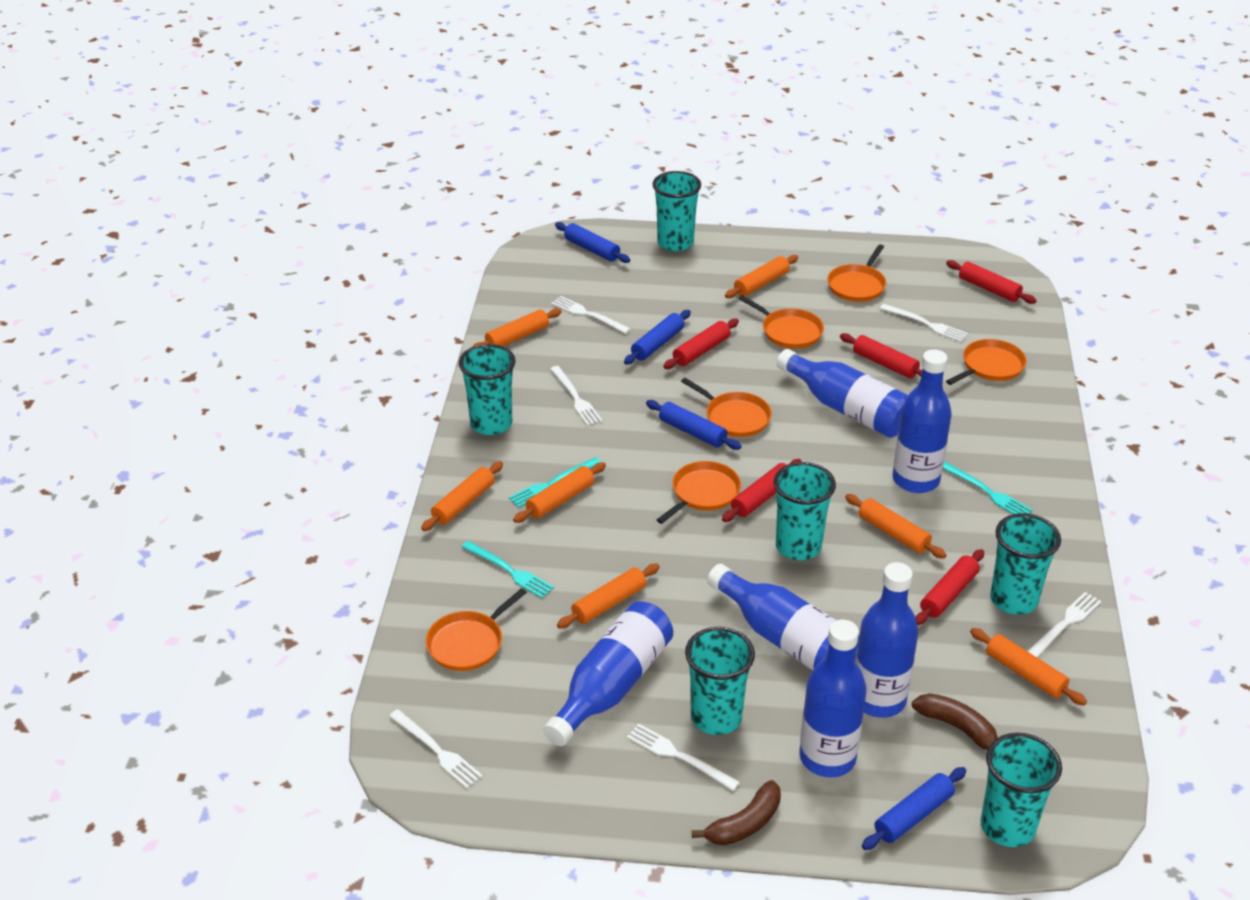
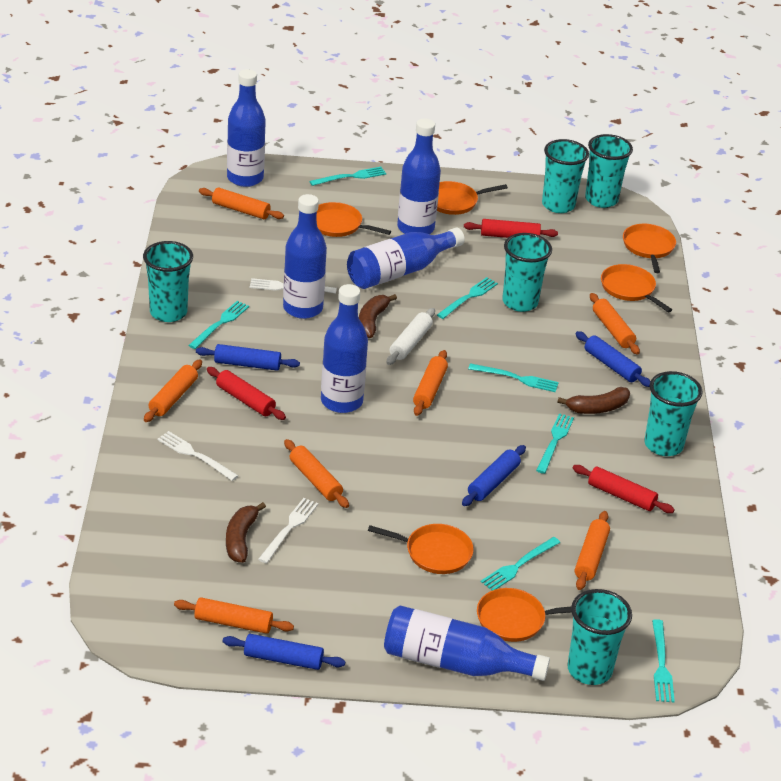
brown banana: 2 -> 3
red rolling pin: 5 -> 3
turquoise fork: 3 -> 7
white fork: 6 -> 3
white rolling pin: 0 -> 1

